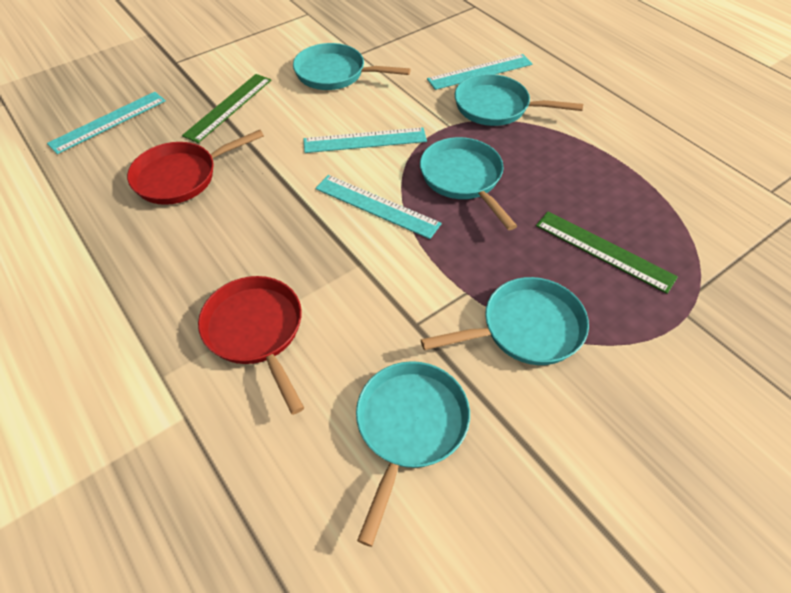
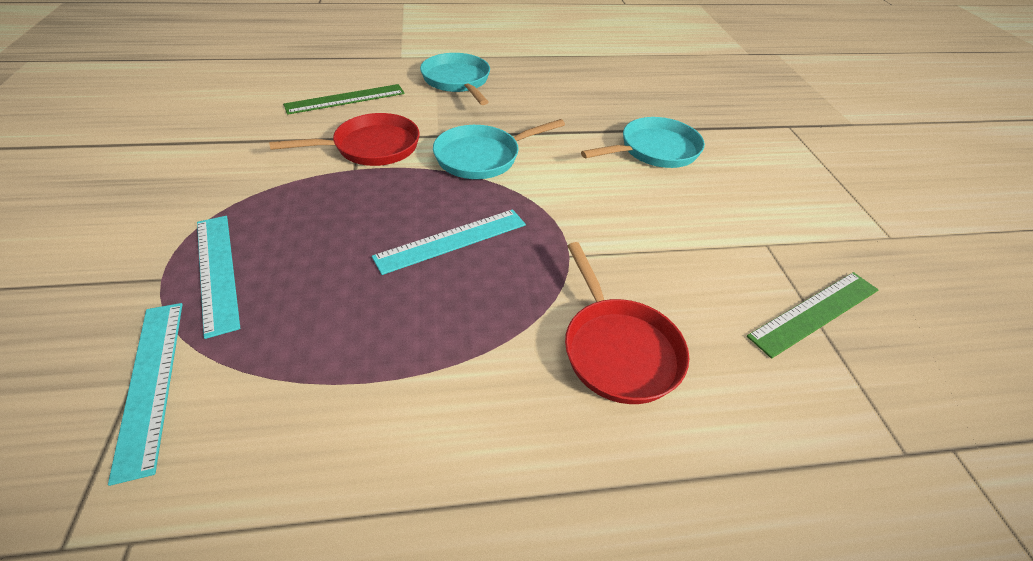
turquoise pan: 5 -> 3
turquoise ruler: 4 -> 3

